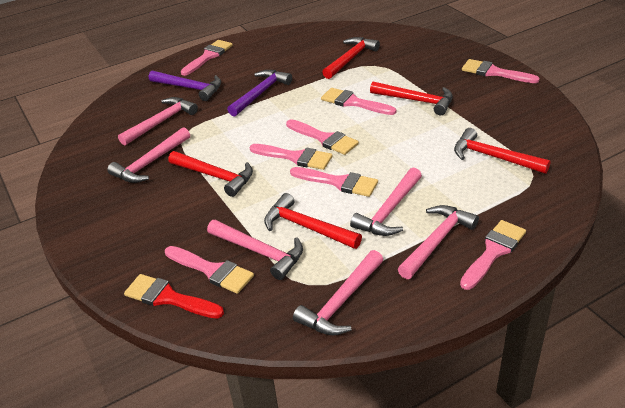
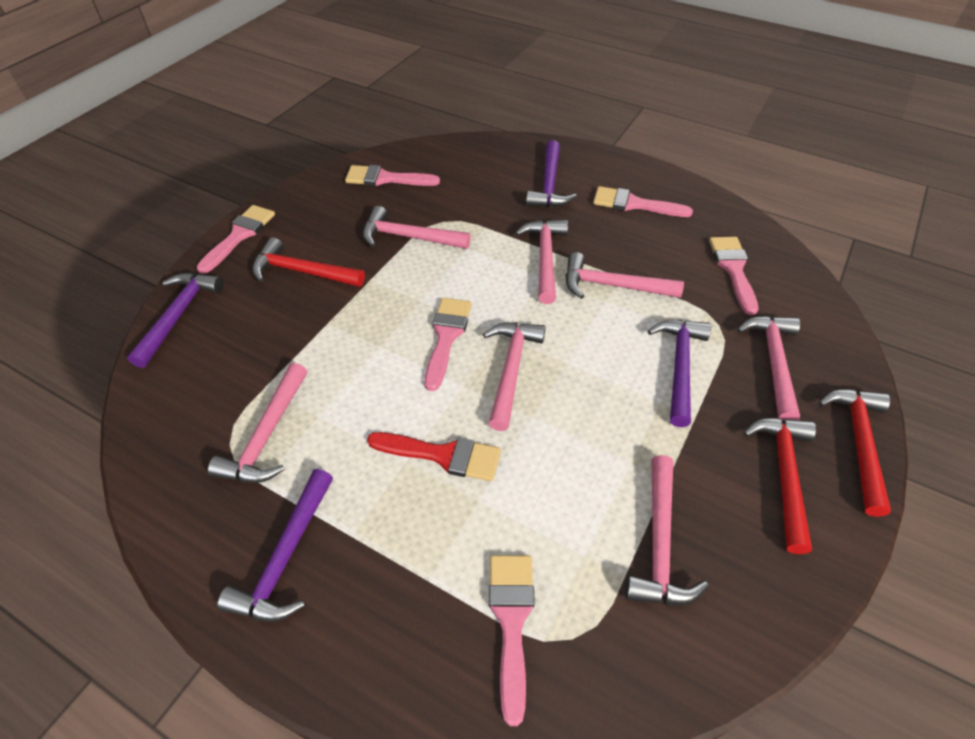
pink brush: 8 -> 6
pink hammer: 6 -> 7
purple hammer: 2 -> 4
red hammer: 5 -> 3

